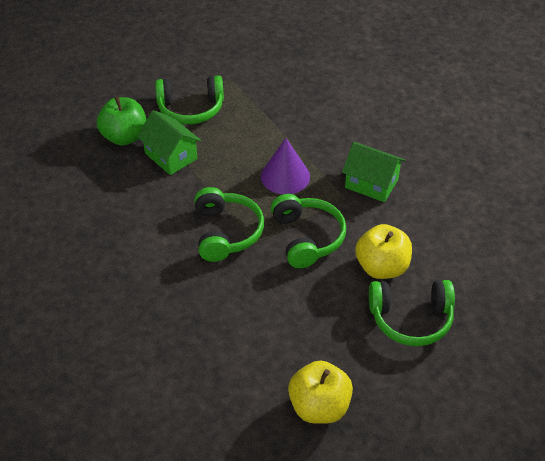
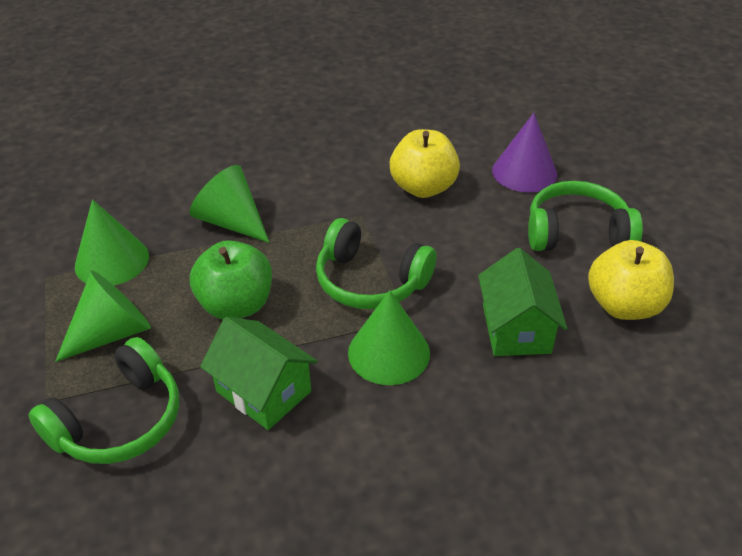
green cone: 0 -> 4
green headphones: 4 -> 3

